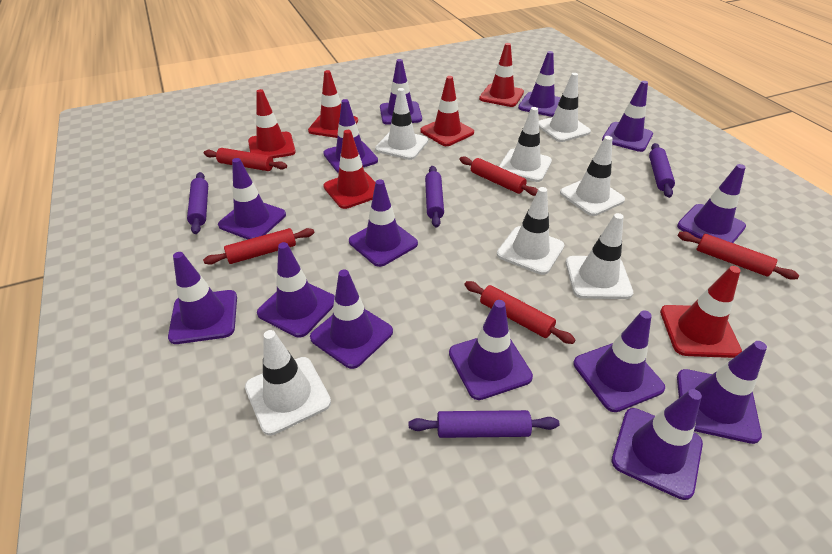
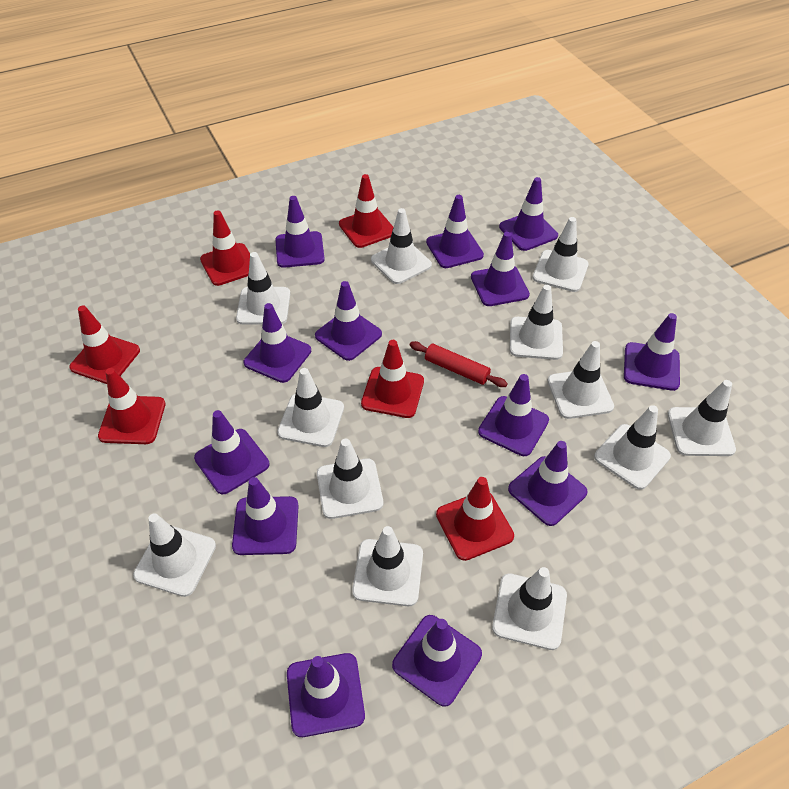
purple rolling pin: 4 -> 0
purple traffic cone: 14 -> 13
red rolling pin: 5 -> 1
white traffic cone: 7 -> 12

